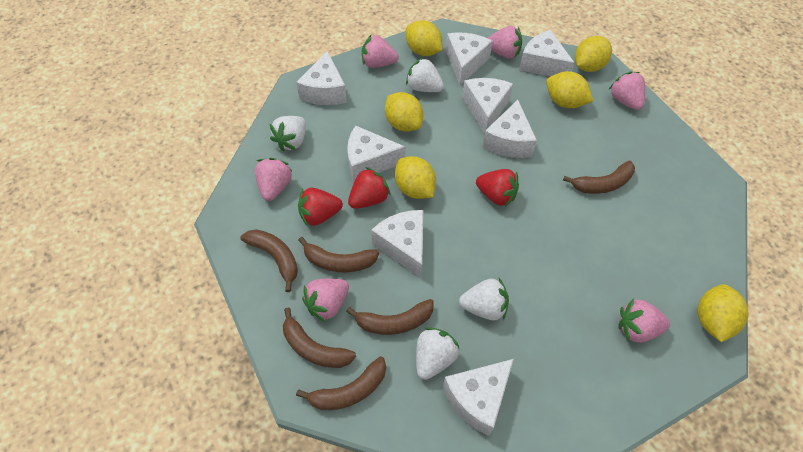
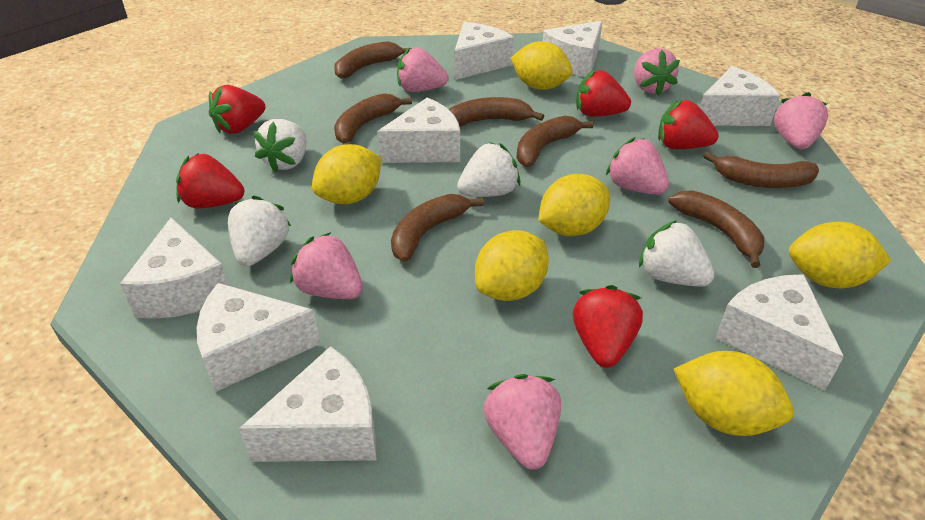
brown banana: 6 -> 7
red strawberry: 3 -> 5

